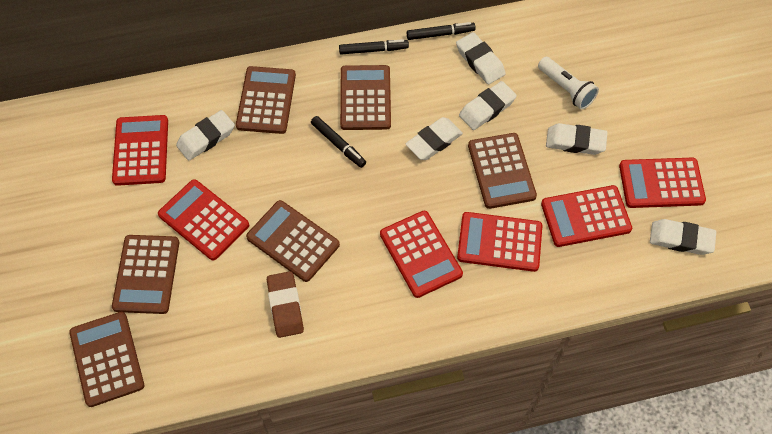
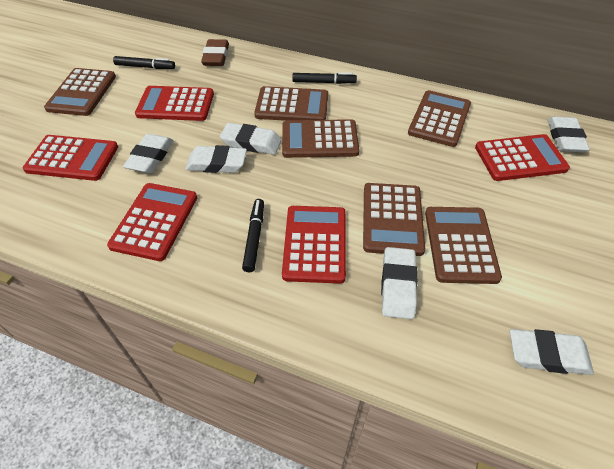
red calculator: 6 -> 5
white flashlight: 1 -> 0

